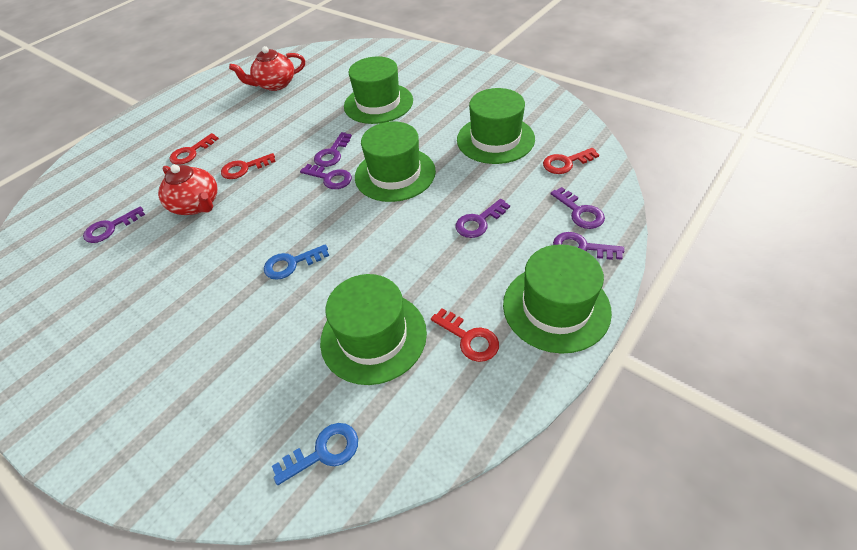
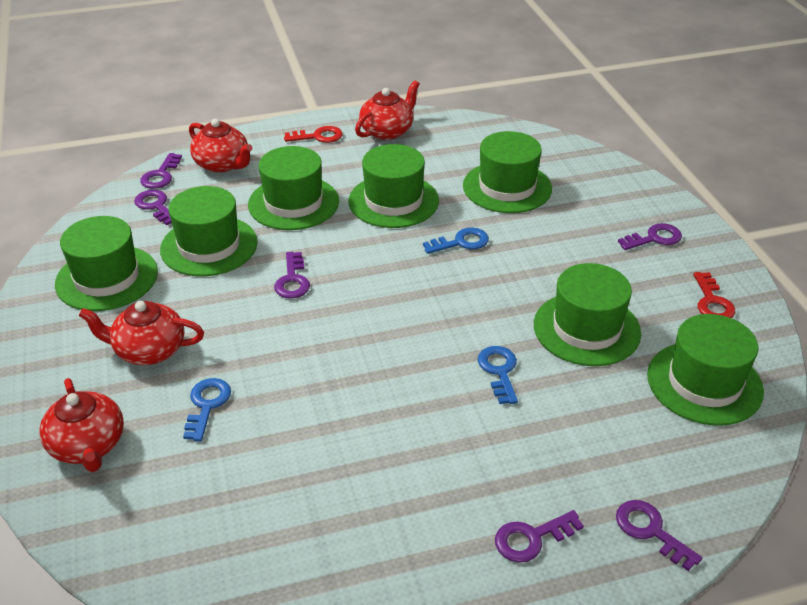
blue key: 2 -> 3
green hat: 5 -> 7
red key: 4 -> 2
red teapot: 2 -> 4

